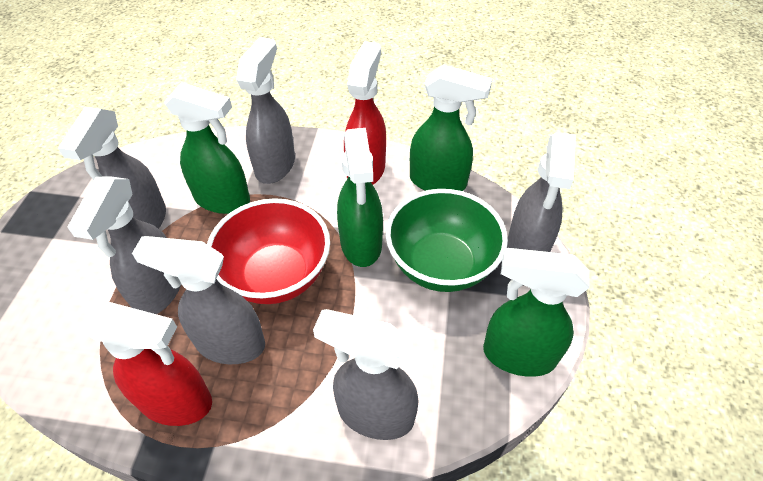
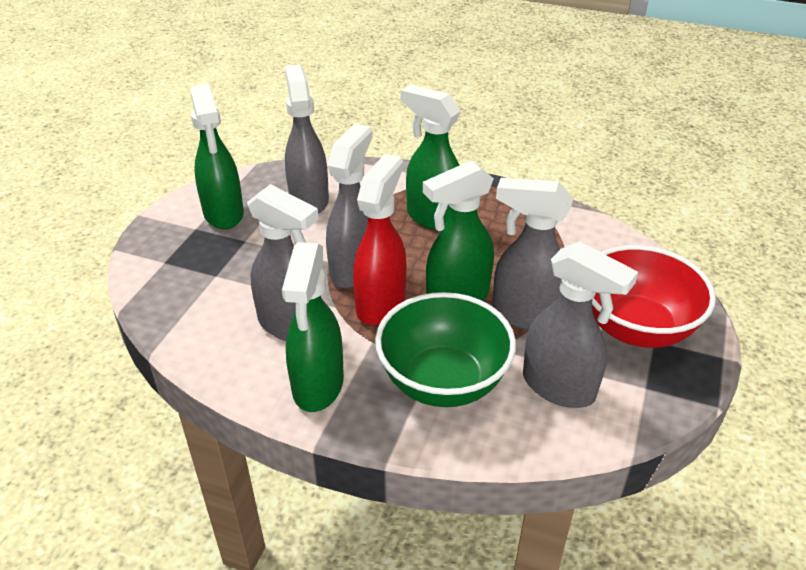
grey spray bottle: 6 -> 5
red spray bottle: 2 -> 1

